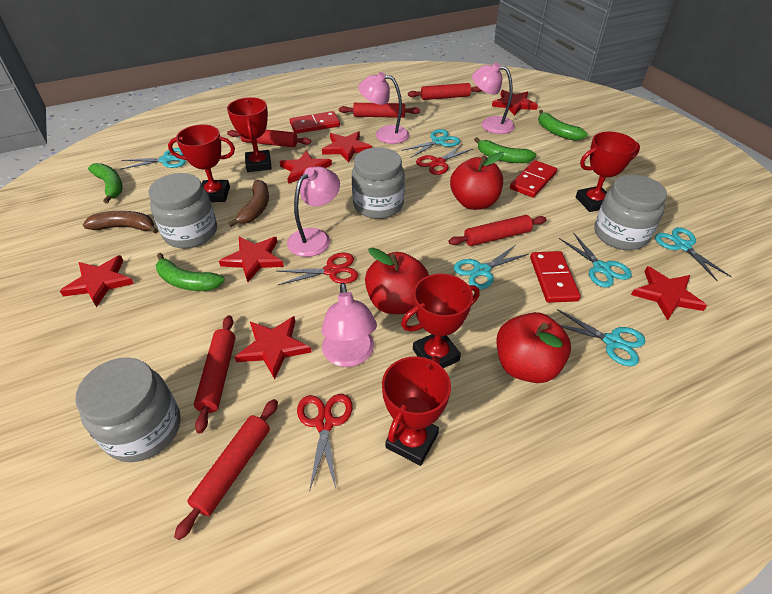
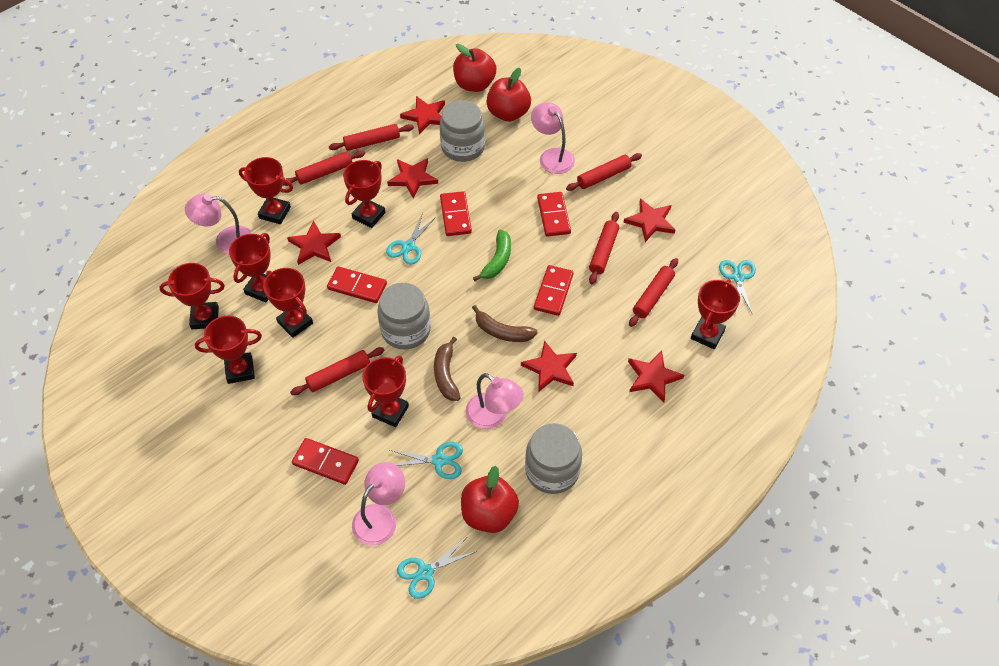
green banana: 4 -> 1
grey jar: 4 -> 3
red domino: 3 -> 5
red scissors: 3 -> 0
red star: 7 -> 6
red trophy: 5 -> 8
turquoise scissors: 6 -> 4

